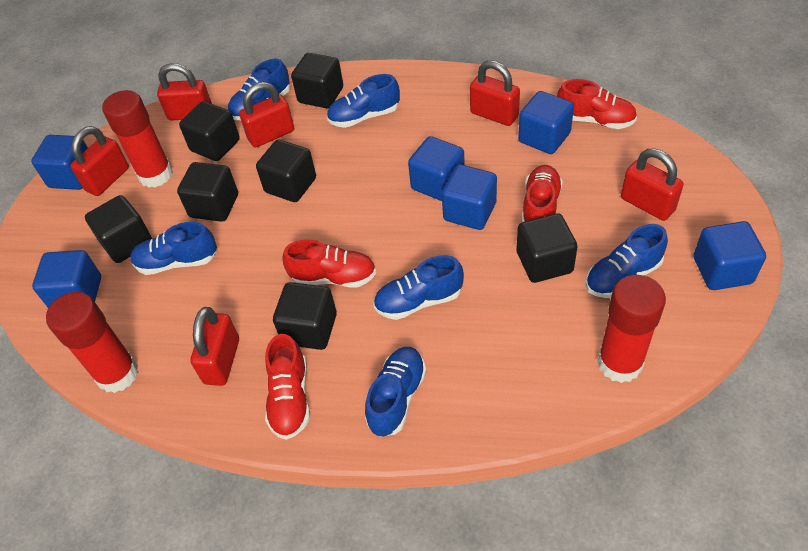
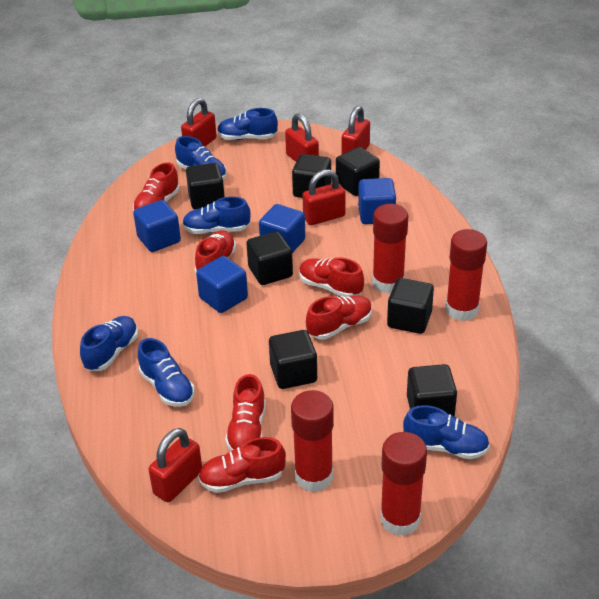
blue cube: 6 -> 4
red glue stick: 3 -> 4
red padlock: 6 -> 5
red shoe: 4 -> 6

